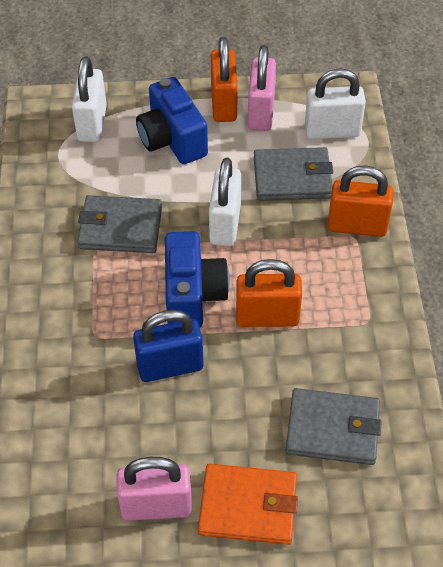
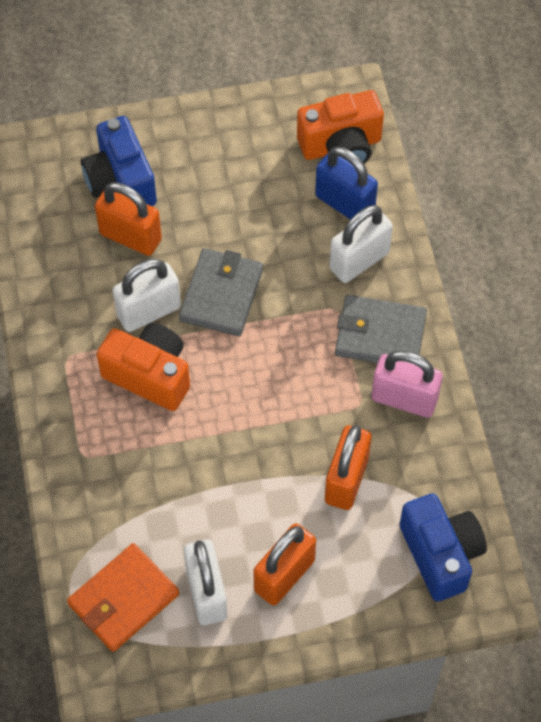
grey wallet: 3 -> 2
orange camera: 0 -> 2
pink padlock: 2 -> 1

